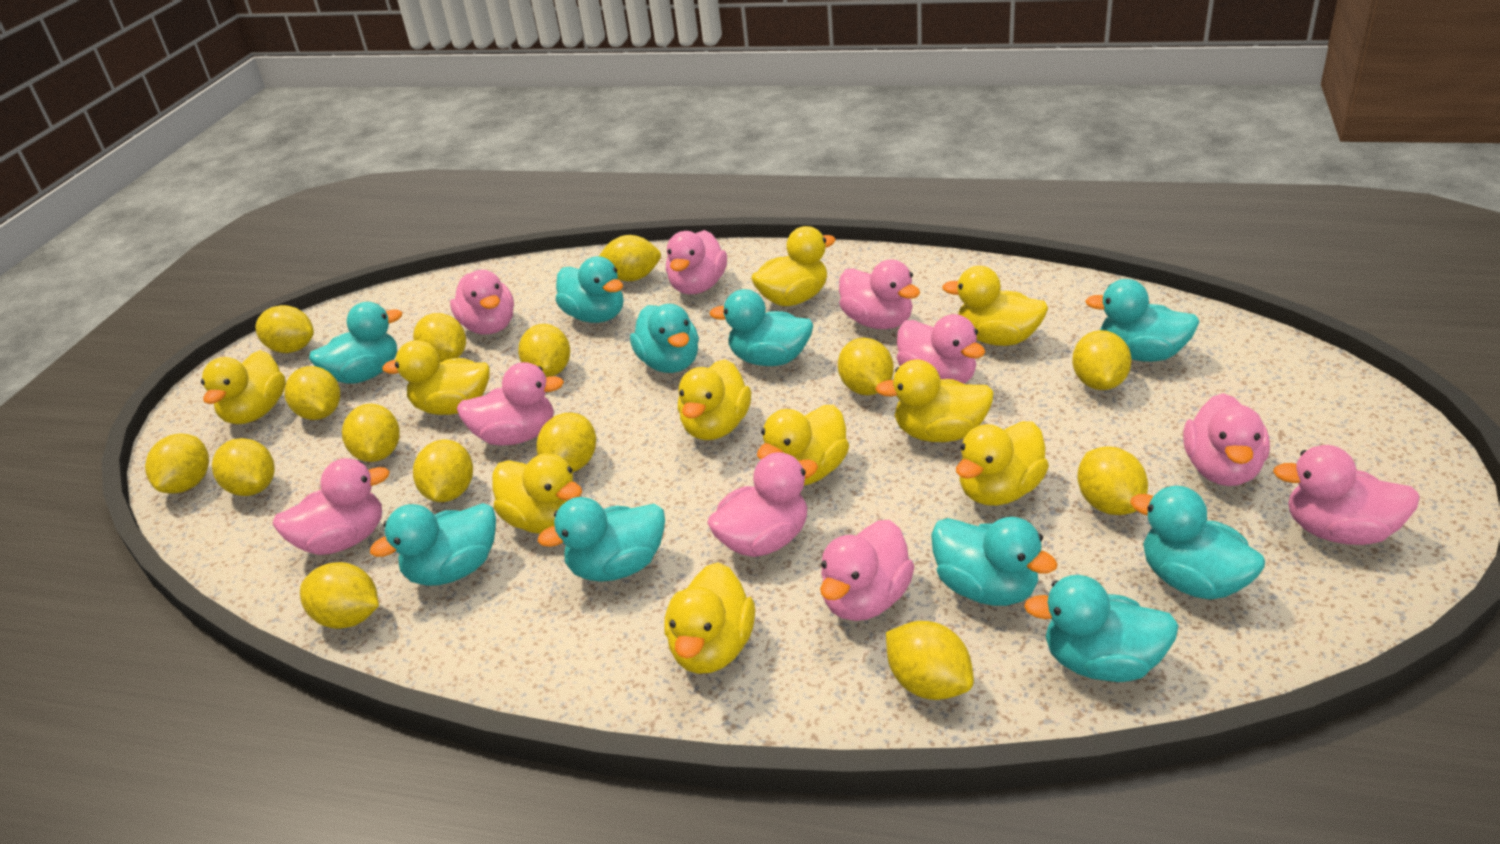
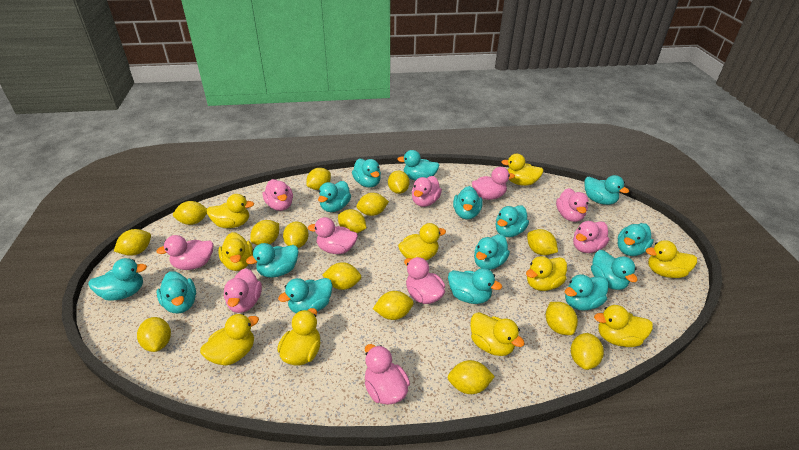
turquoise duck: 10 -> 15

